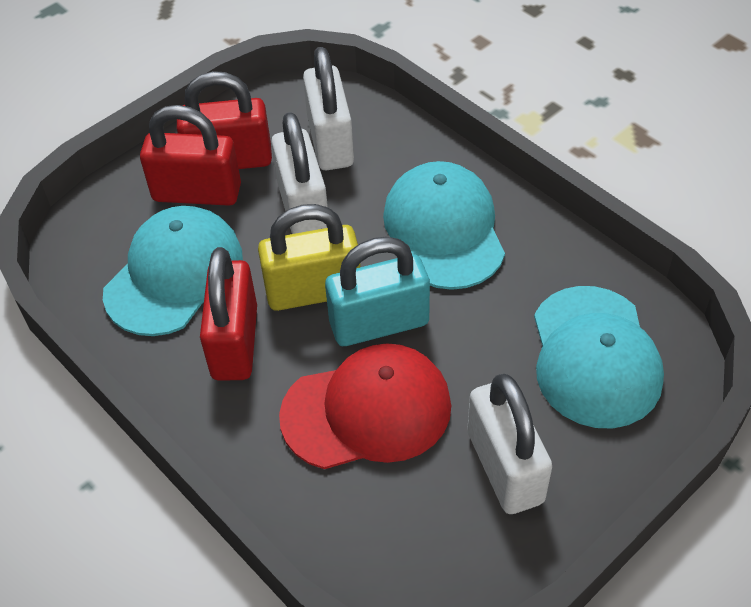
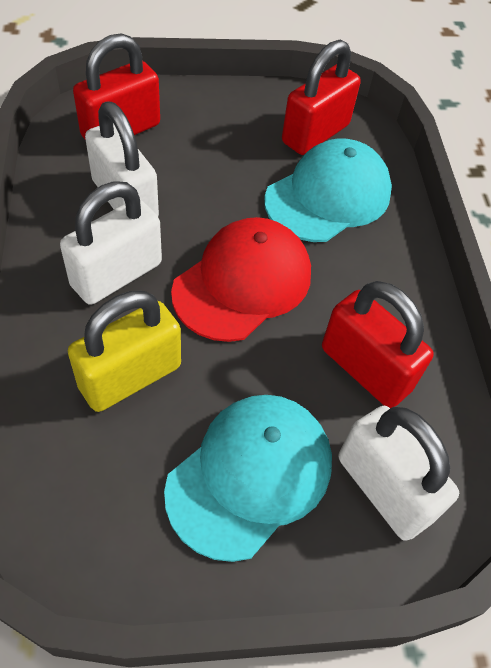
turquoise cap: 3 -> 2
turquoise padlock: 1 -> 0

